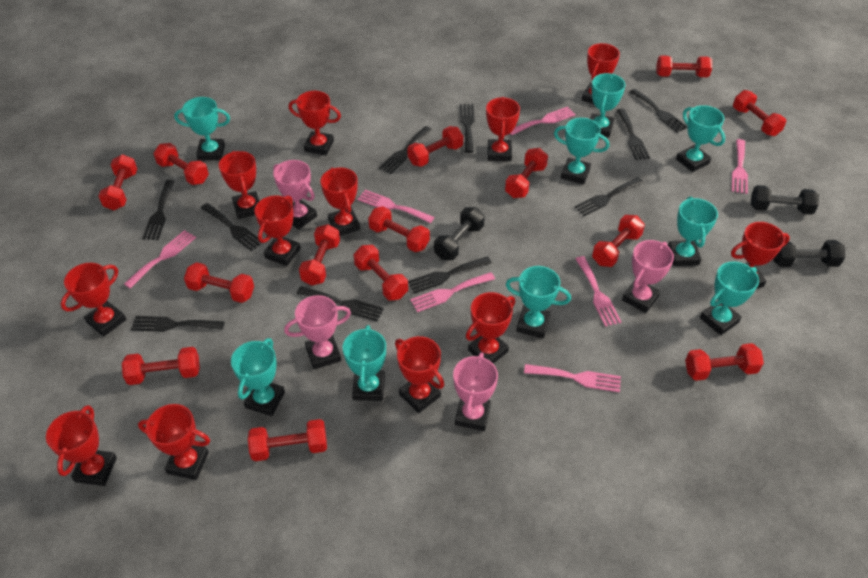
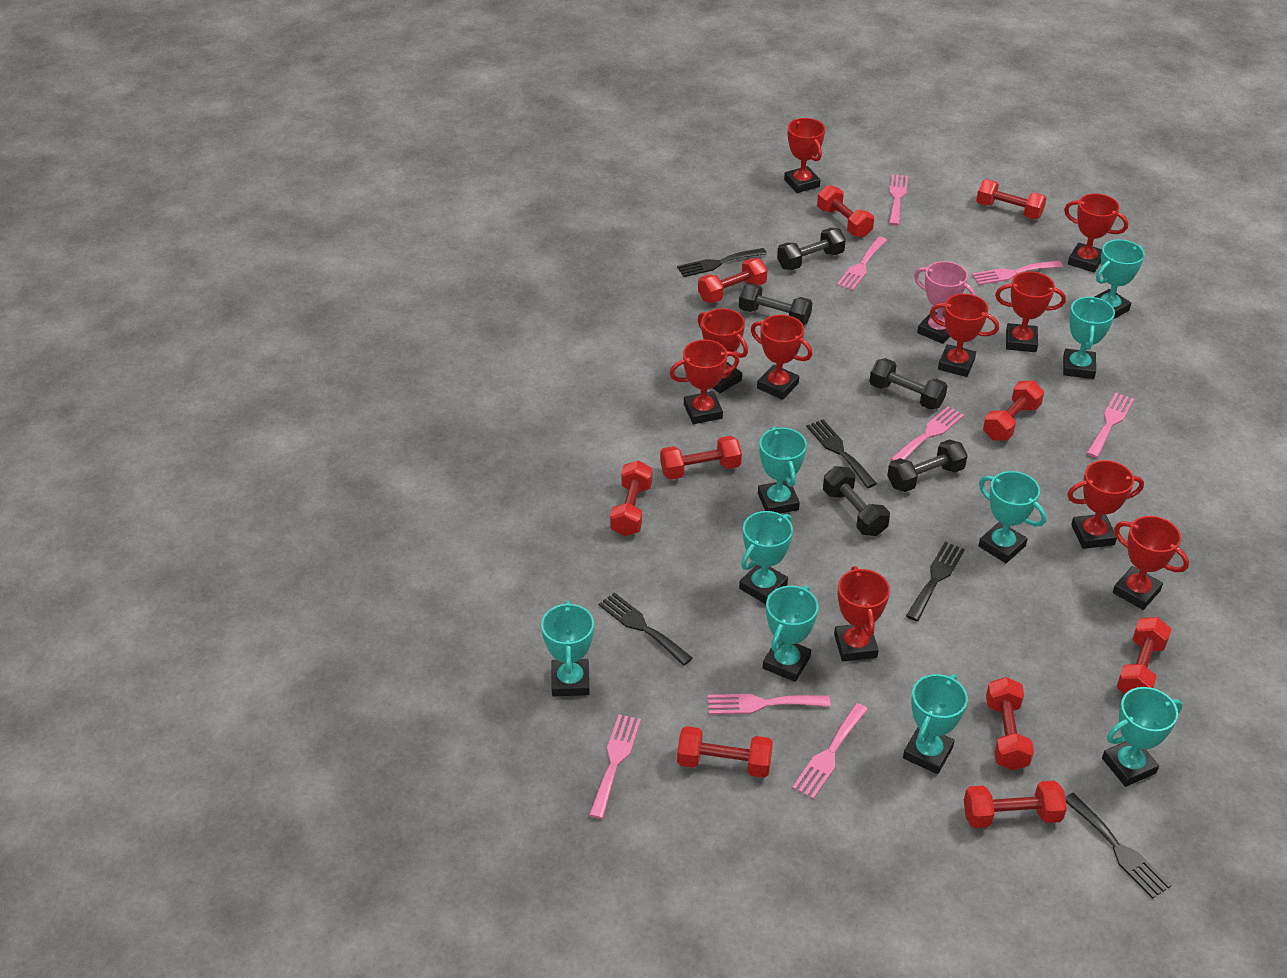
black dumbbell: 3 -> 5
black fork: 10 -> 5
pink fork: 7 -> 8
pink trophy: 4 -> 1
red dumbbell: 14 -> 10
red trophy: 12 -> 10

